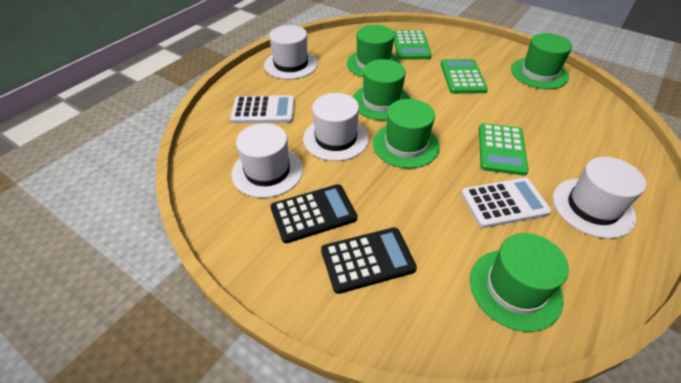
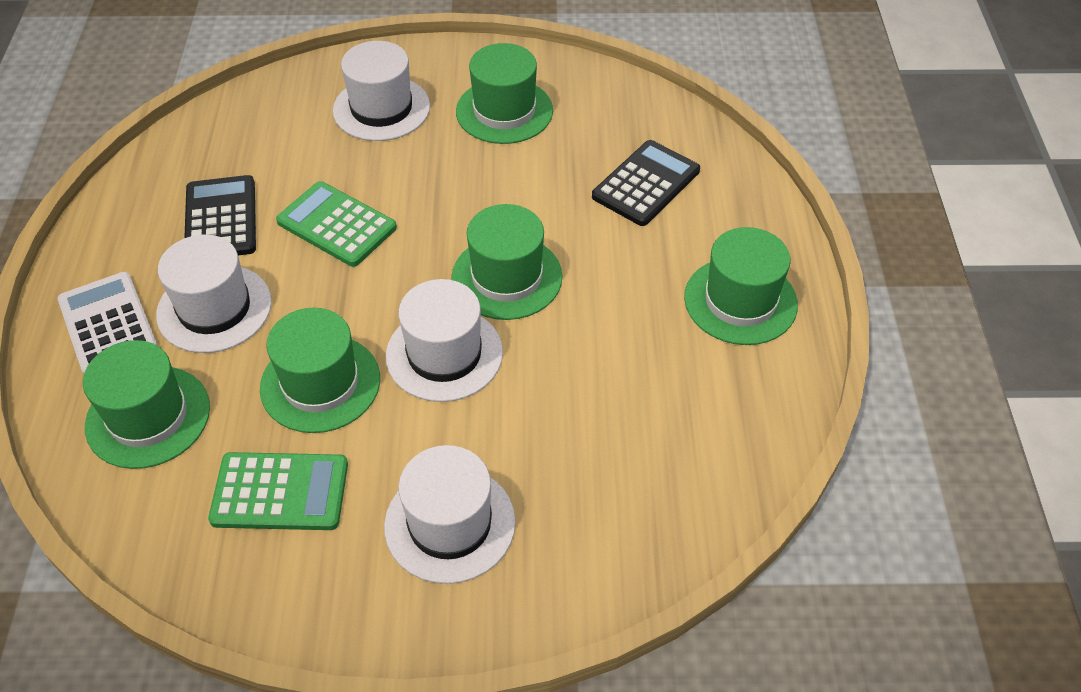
green calculator: 3 -> 2
white calculator: 2 -> 1

